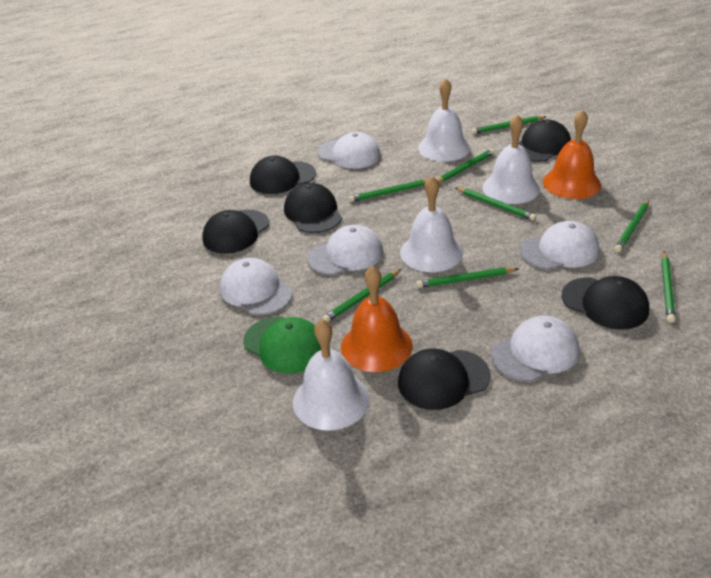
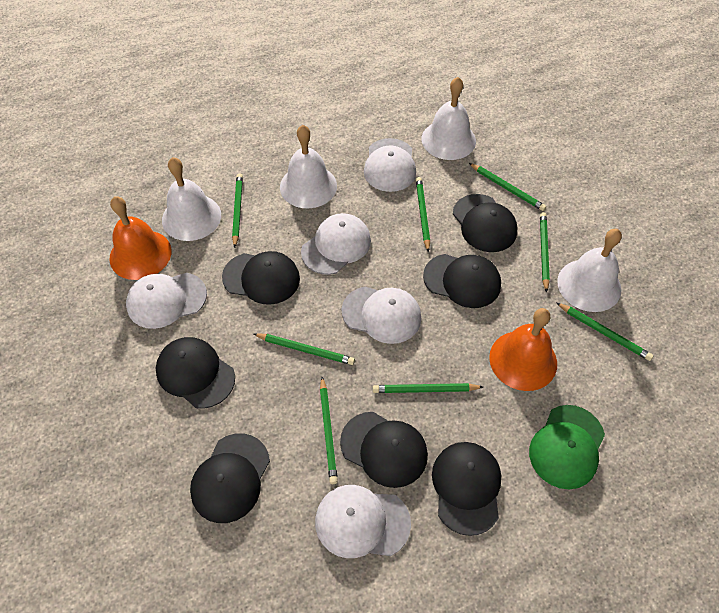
black cap: 6 -> 7

